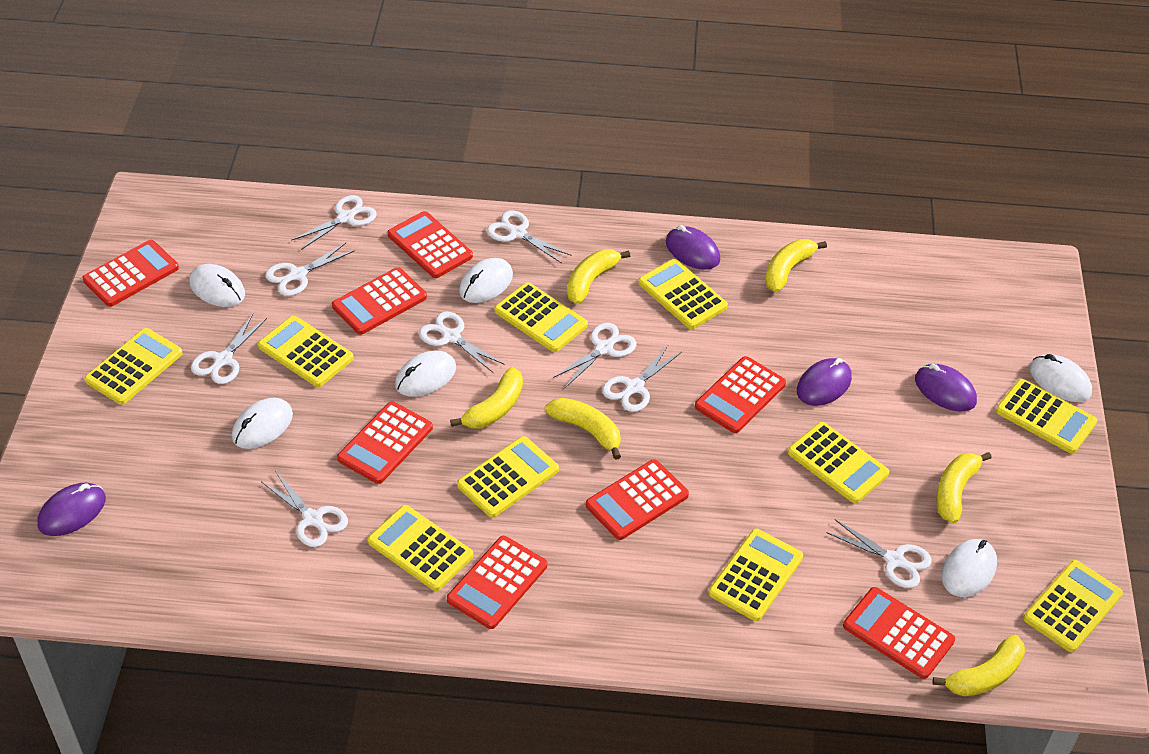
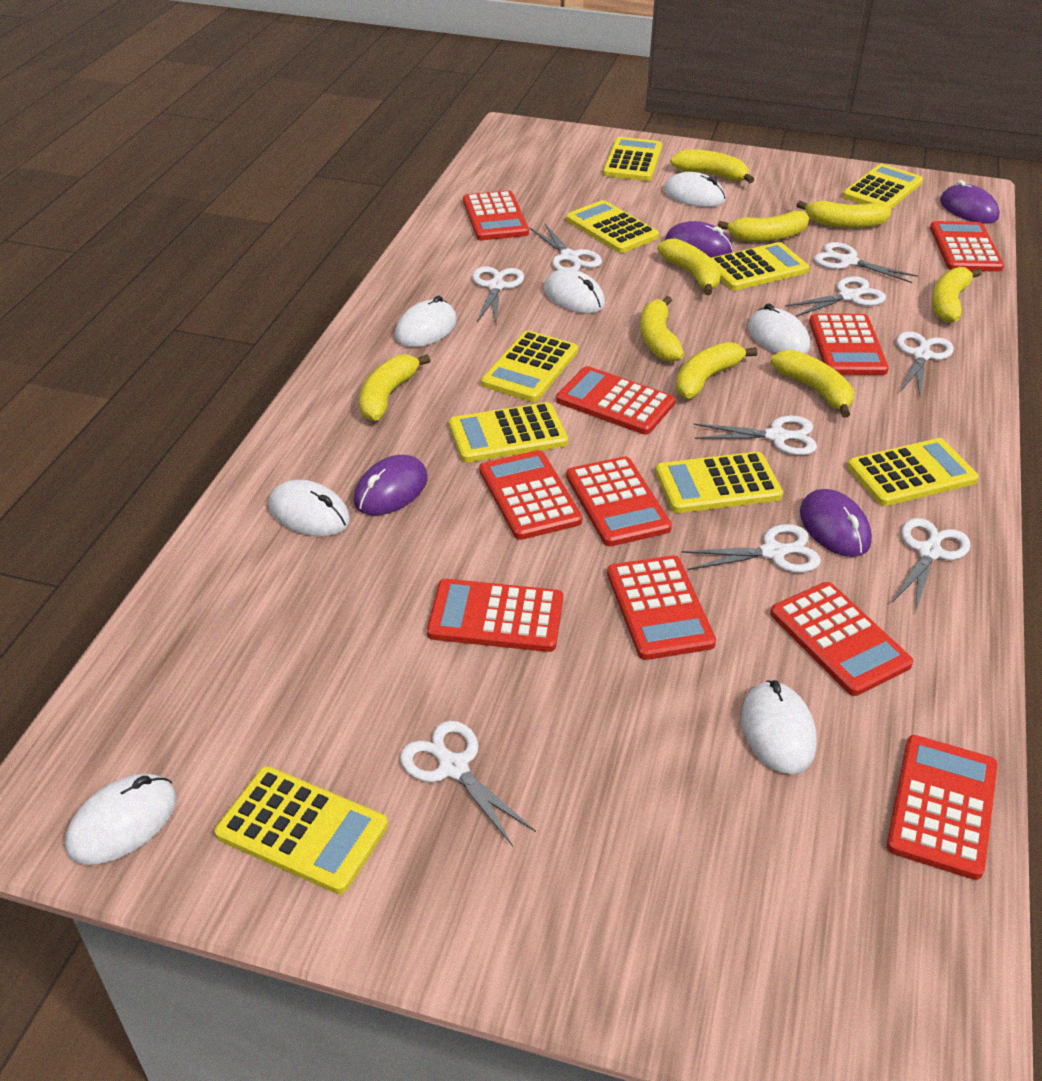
red calculator: 8 -> 10
white mouse: 6 -> 7
yellow banana: 6 -> 9
yellow calculator: 10 -> 9

